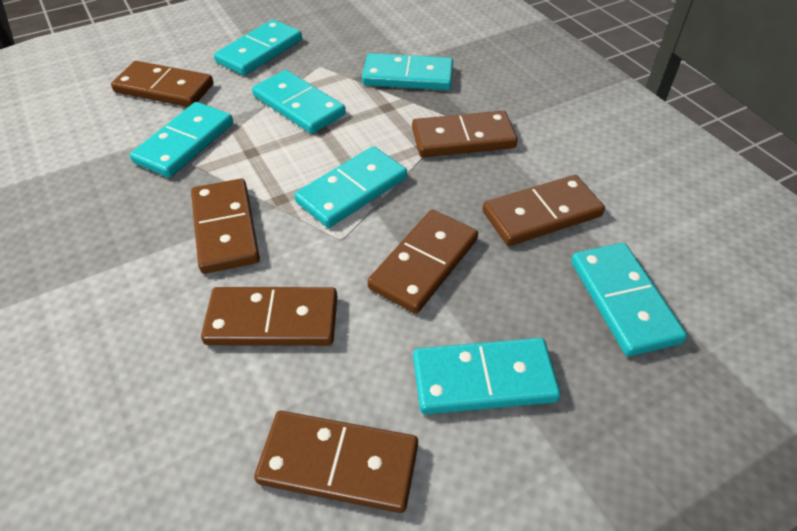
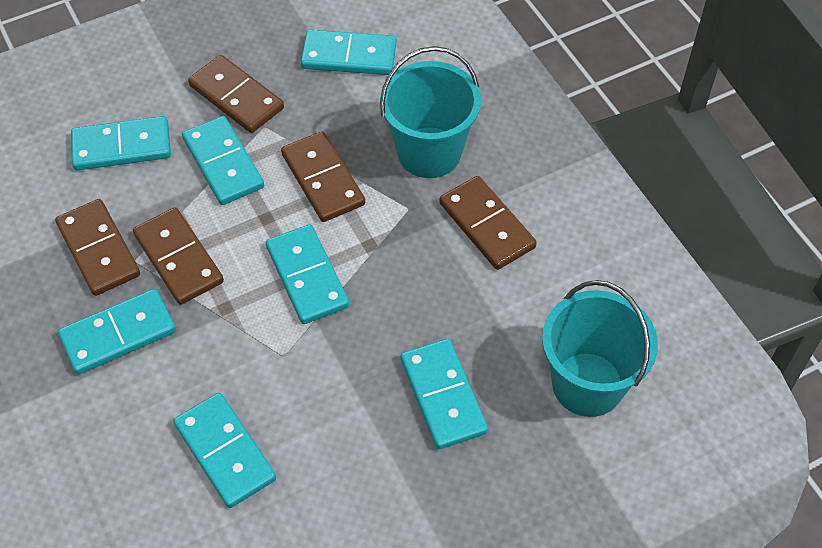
brown domino: 7 -> 5
turquoise bucket: 0 -> 2

